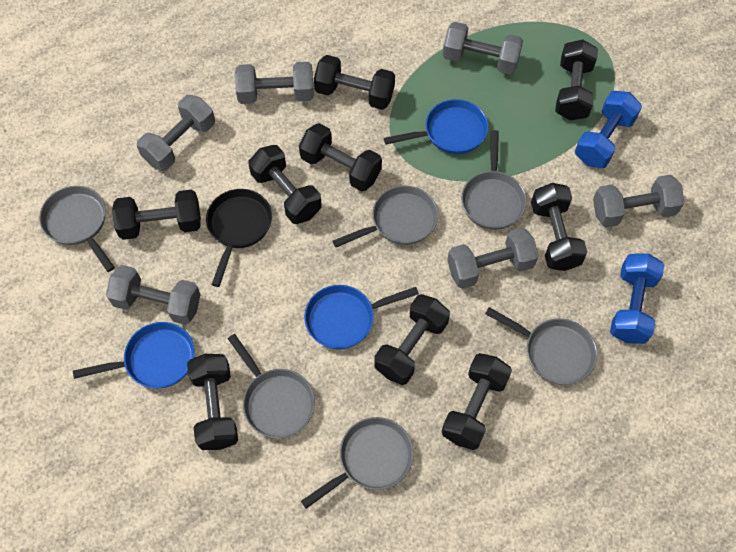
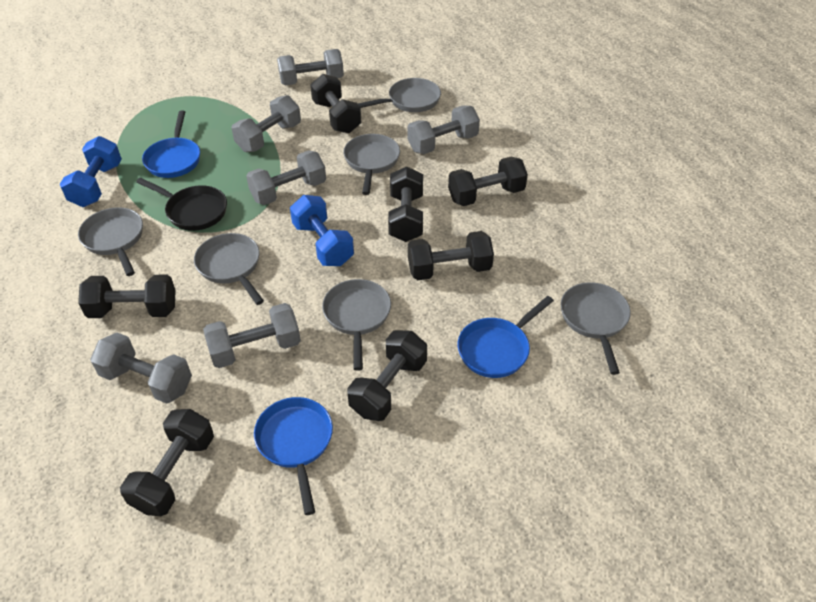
black dumbbell: 9 -> 7

